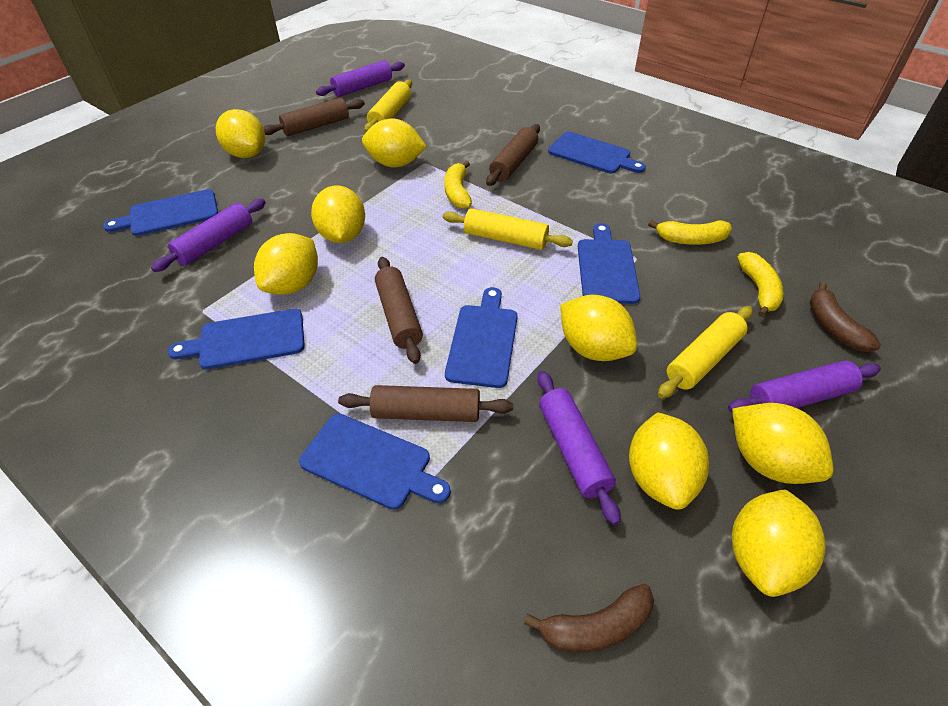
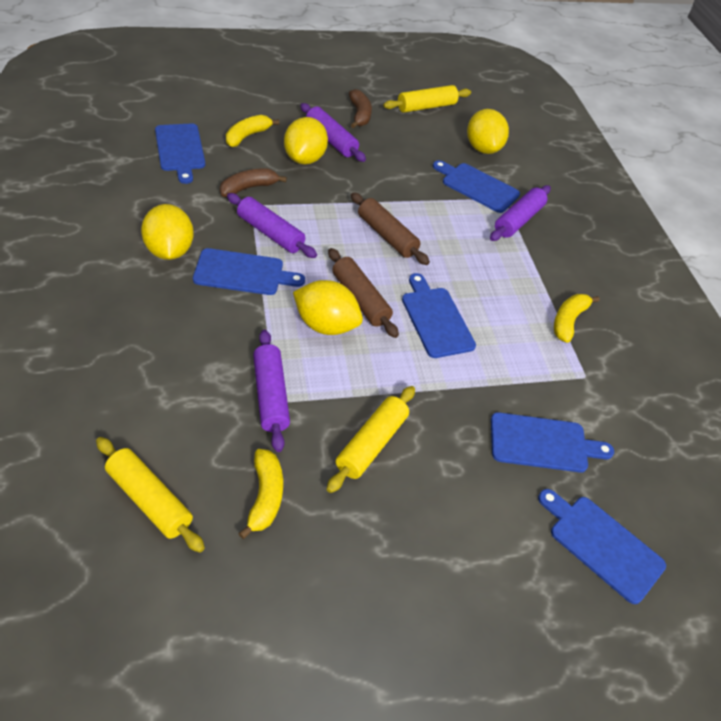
brown rolling pin: 4 -> 2
yellow lemon: 8 -> 4

